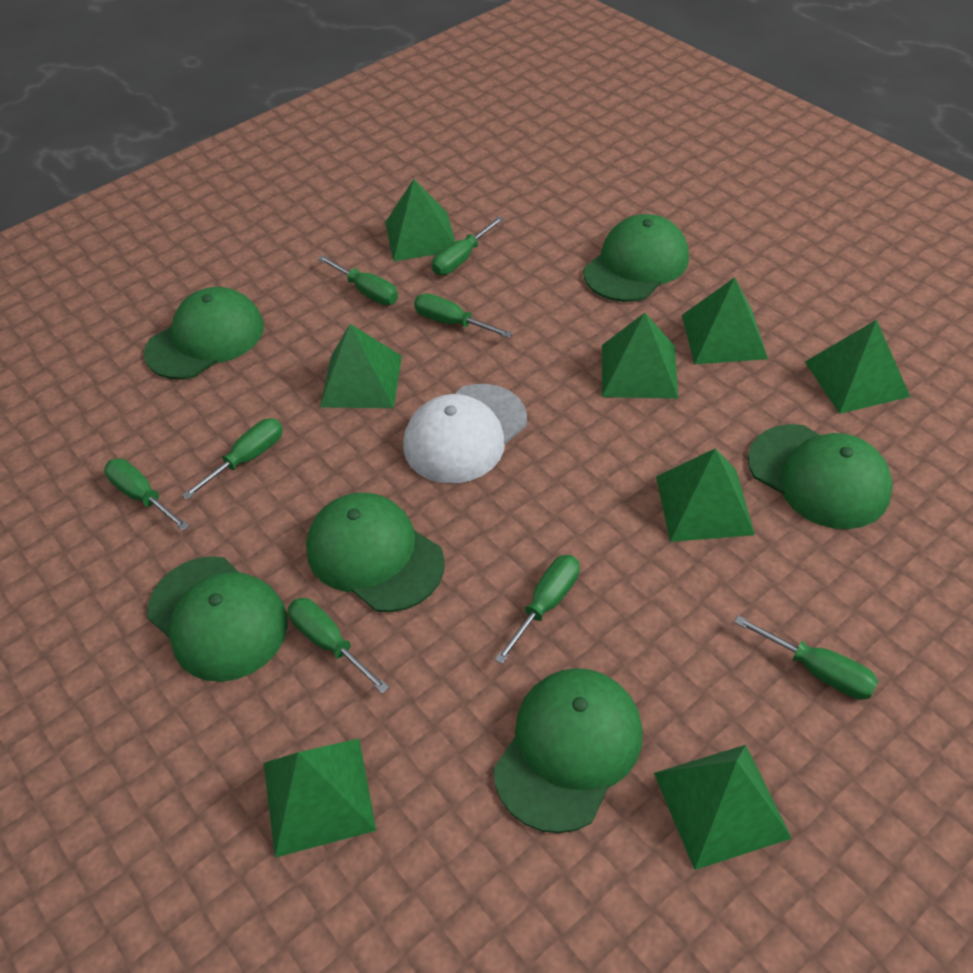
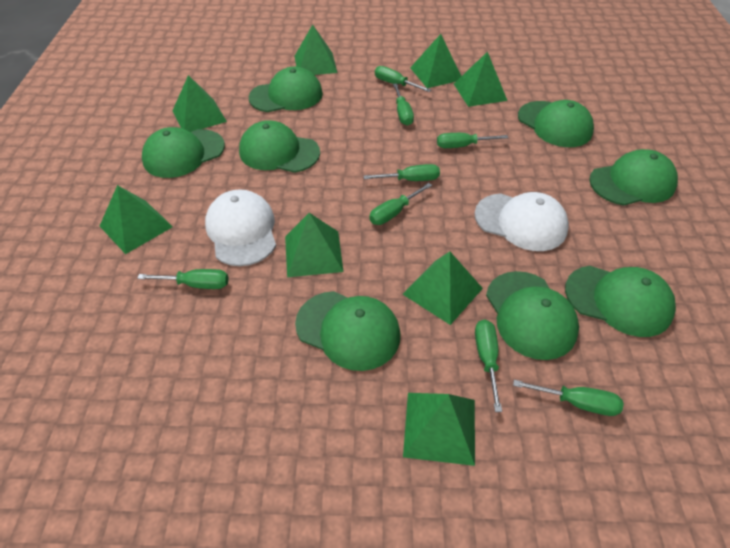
green cap: 6 -> 8
white cap: 1 -> 2

